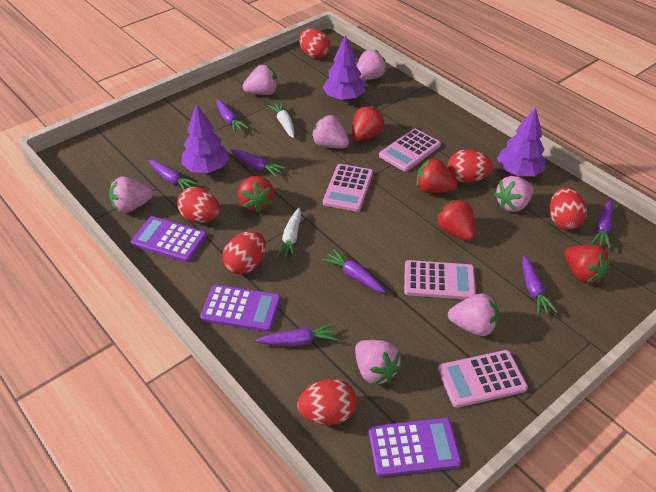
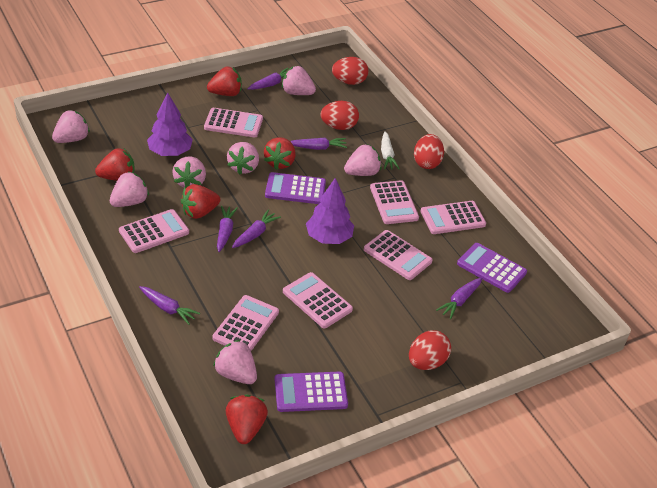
pink calculator: 4 -> 7
purple carrot: 7 -> 6
purple tree: 3 -> 2
red egg: 6 -> 4
white carrot: 2 -> 1

